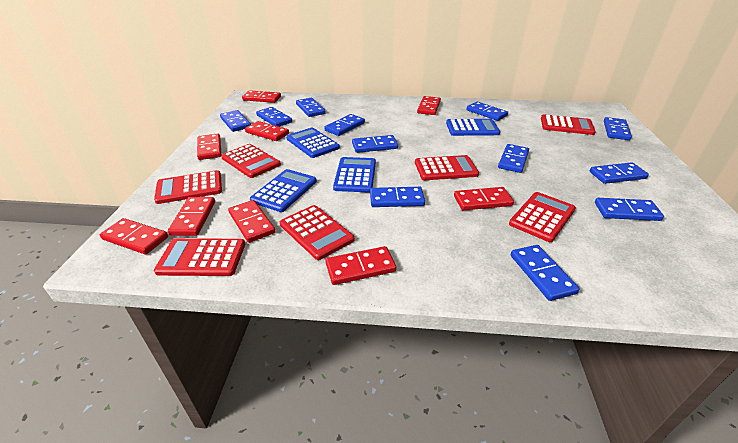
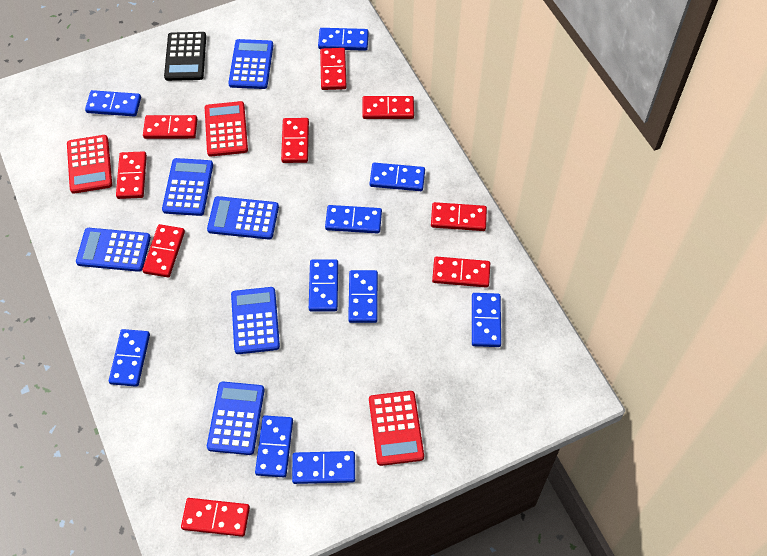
black calculator: 0 -> 1
blue calculator: 4 -> 6
blue domino: 12 -> 10
red calculator: 7 -> 3

